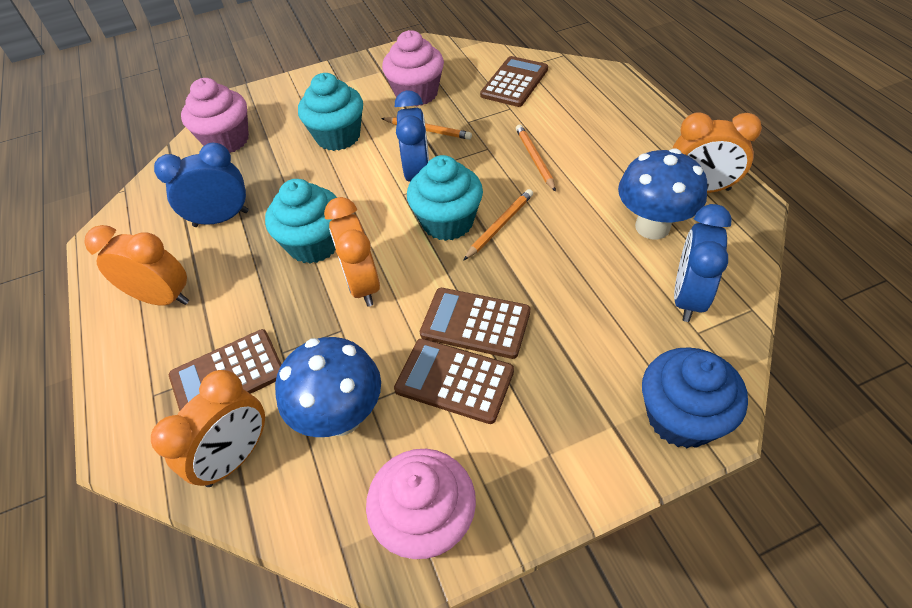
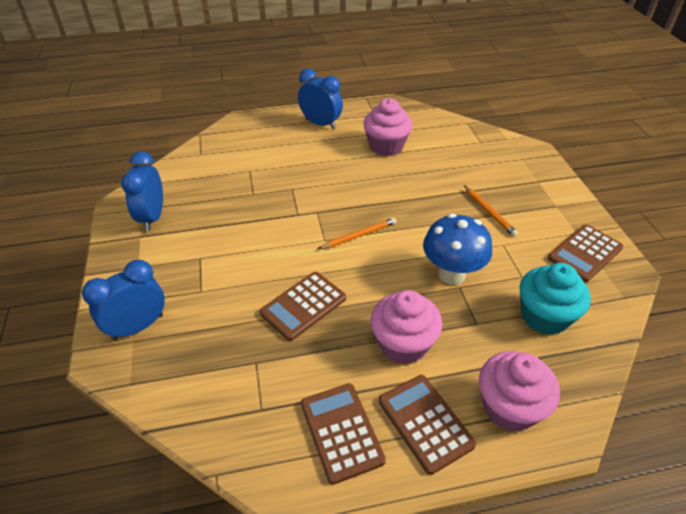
blue cupcake: 1 -> 0
blue mushroom: 2 -> 1
orange clock: 4 -> 0
orange pencil: 3 -> 2
turquoise cupcake: 3 -> 1

